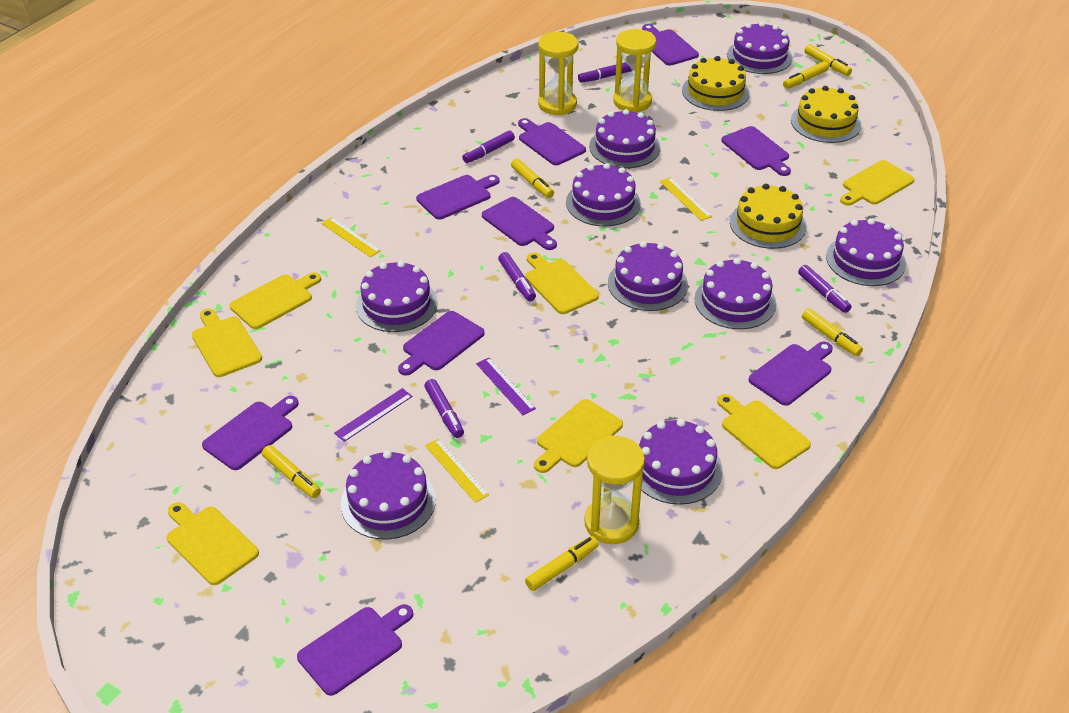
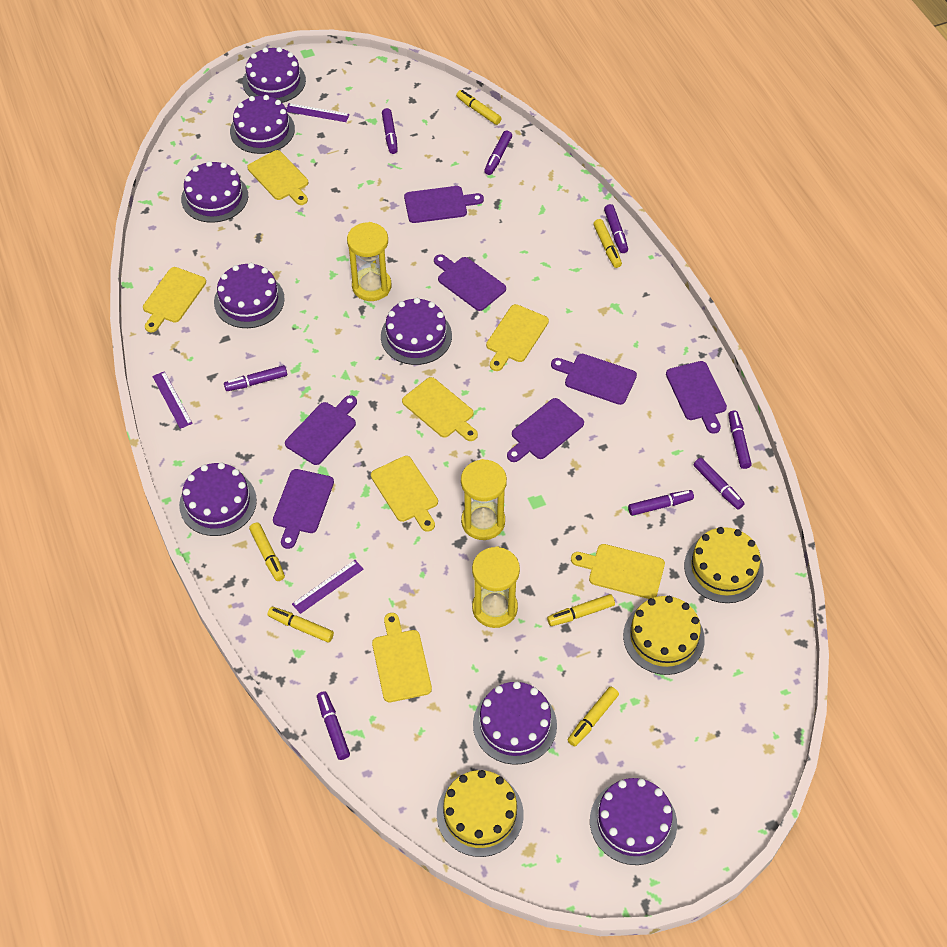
purple cake: 9 -> 8
purple cutting board: 9 -> 7
purple marker: 5 -> 8
purple ruler: 2 -> 3
yellow ruler: 3 -> 0

